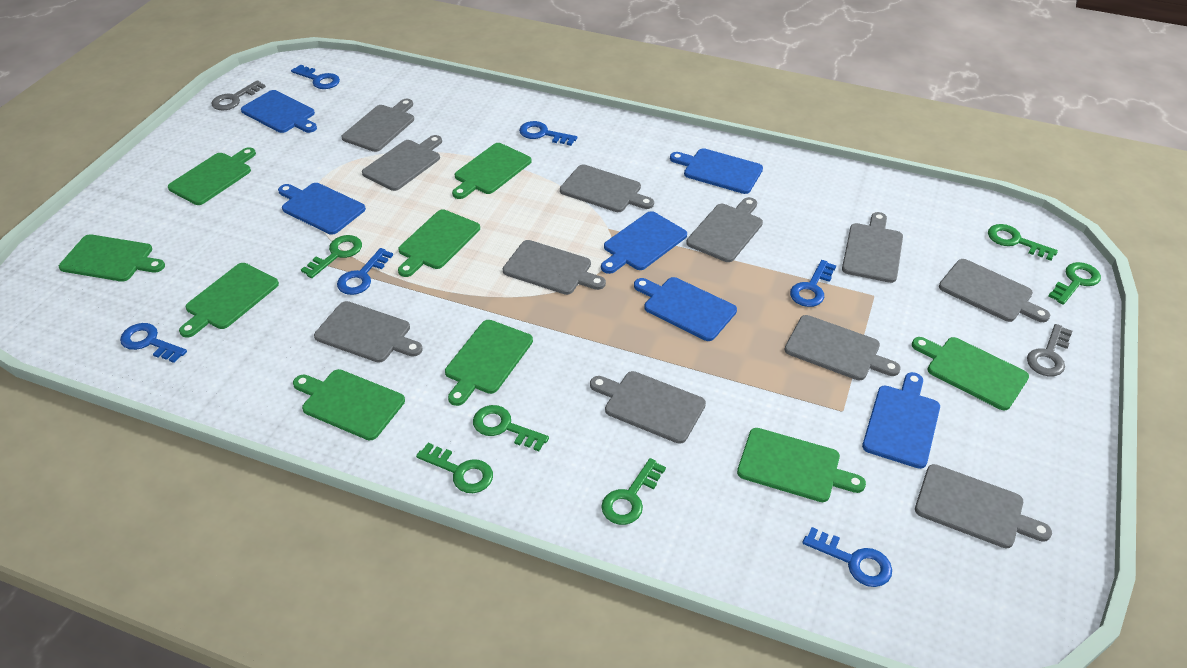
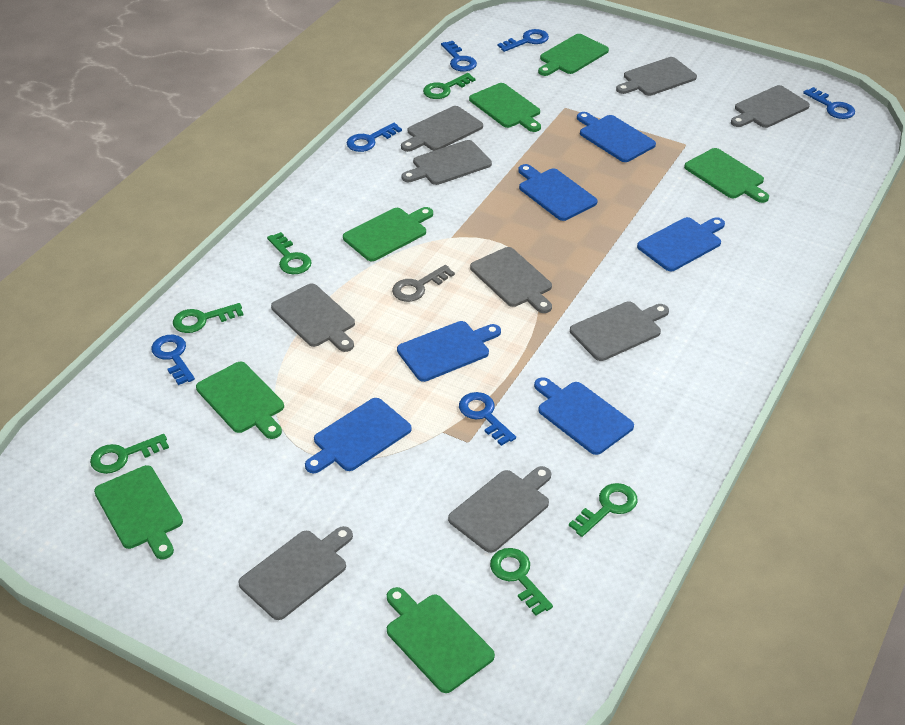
green cutting board: 9 -> 7
grey cutting board: 11 -> 9
grey key: 2 -> 1

